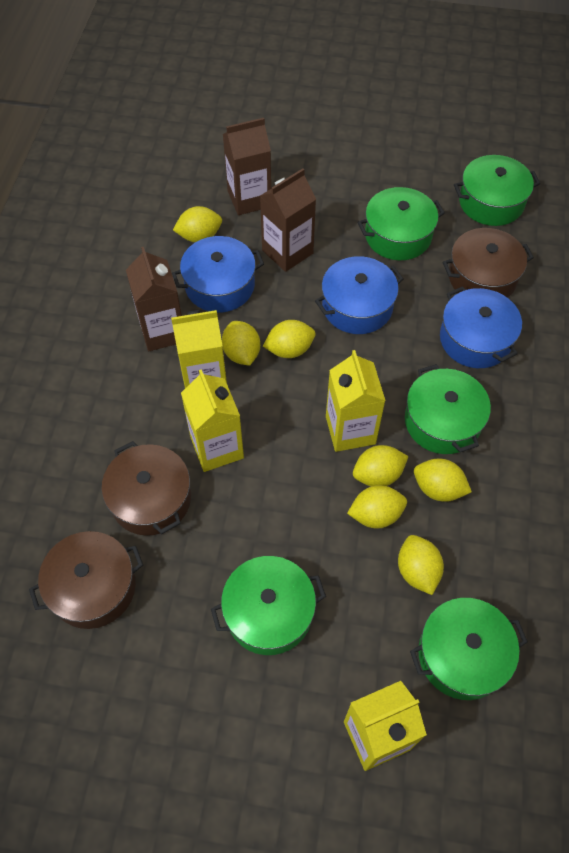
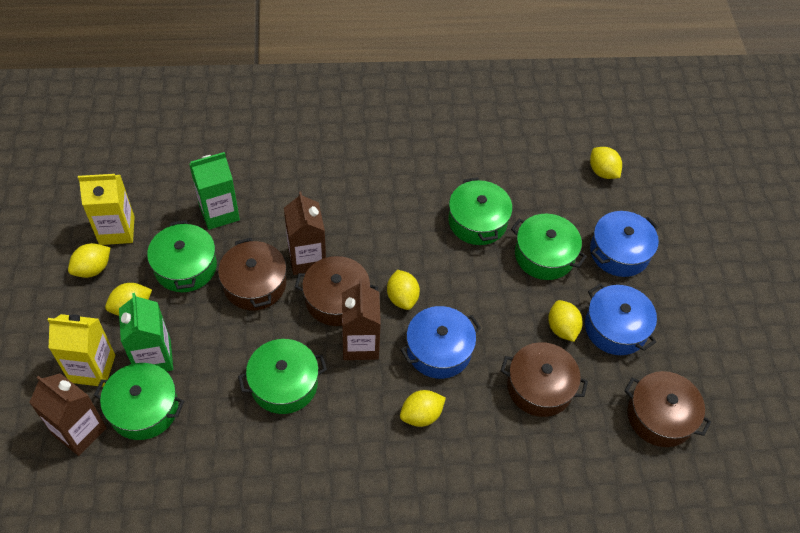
brown pot: 3 -> 4
green carton: 0 -> 2
yellow carton: 4 -> 2
yellow lemon: 7 -> 6

